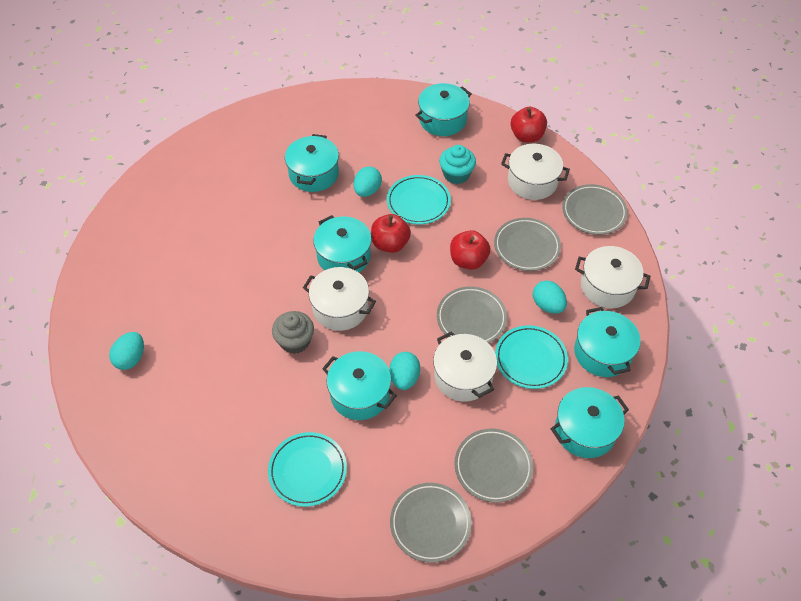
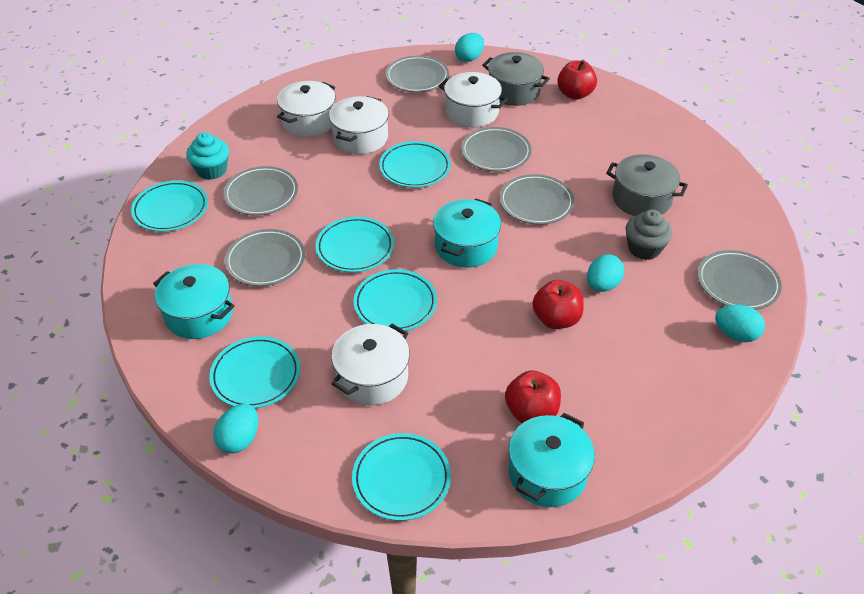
grey plate: 5 -> 6
grey pot: 0 -> 2
turquoise plate: 3 -> 6
turquoise pot: 6 -> 3

